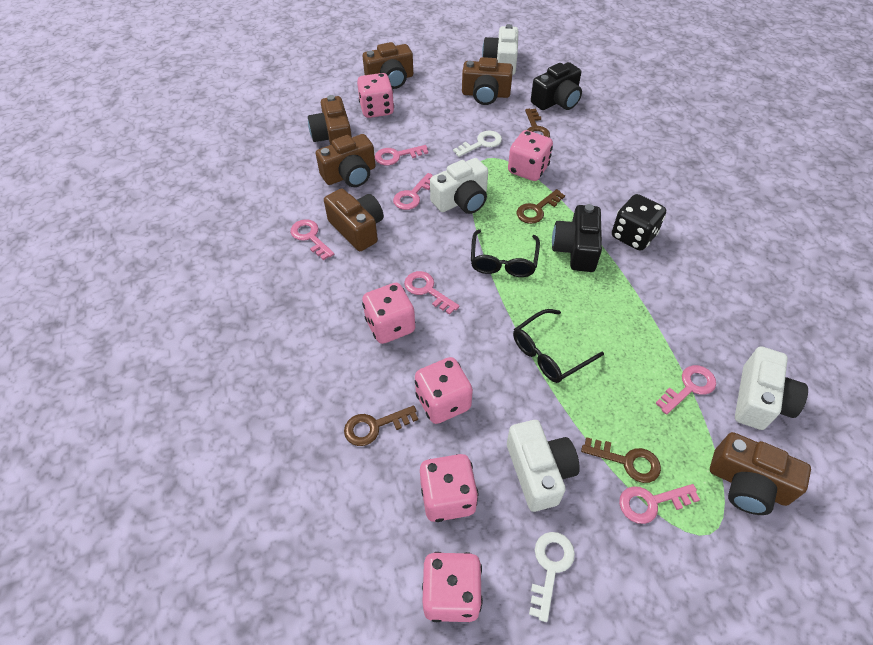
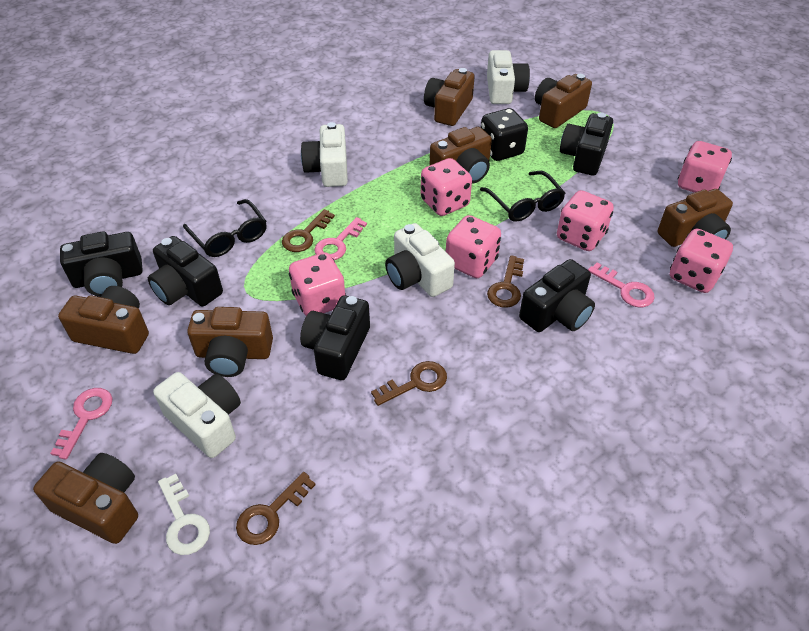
black camera: 2 -> 5
brown camera: 6 -> 7
pink key: 6 -> 3
white key: 2 -> 1

